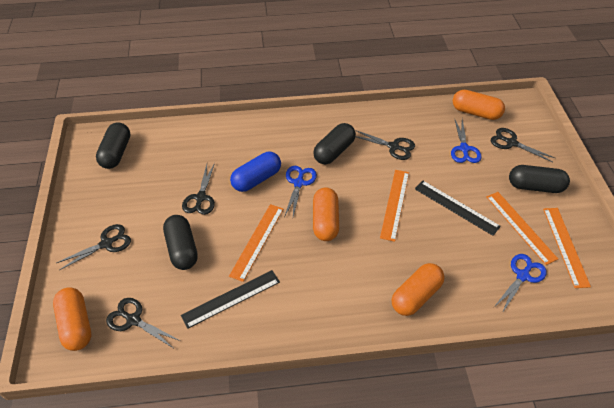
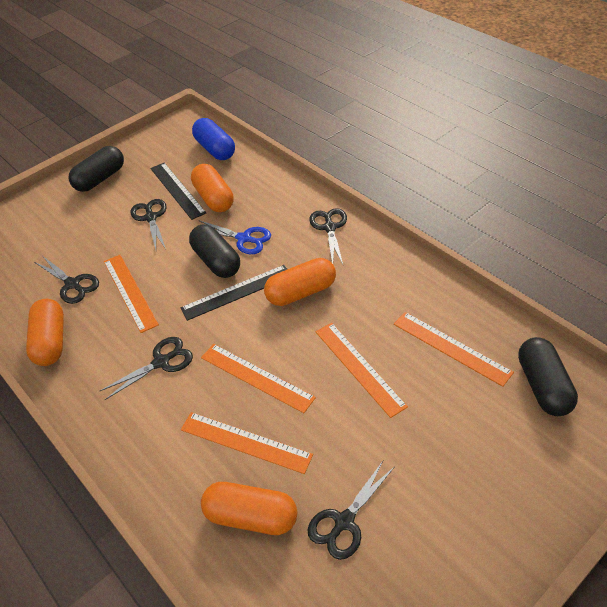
black capsule: 4 -> 3
blue scissors: 3 -> 1
orange ruler: 4 -> 5

